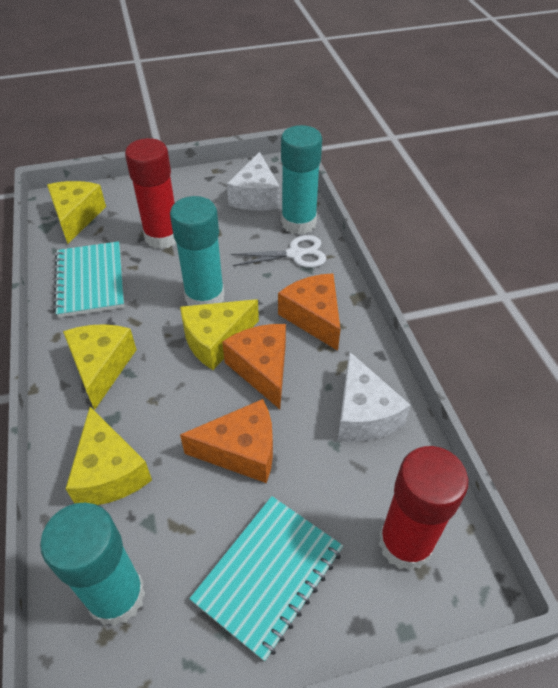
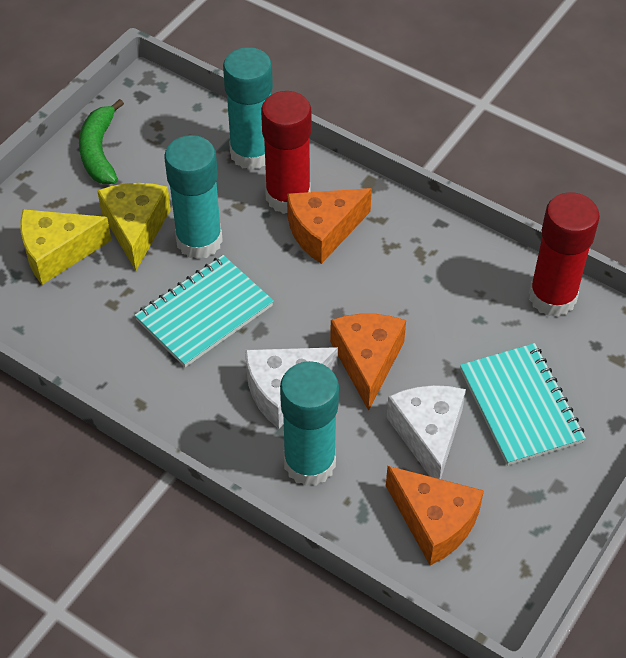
green banana: 0 -> 1
white scissors: 1 -> 0
yellow cheese: 4 -> 2

